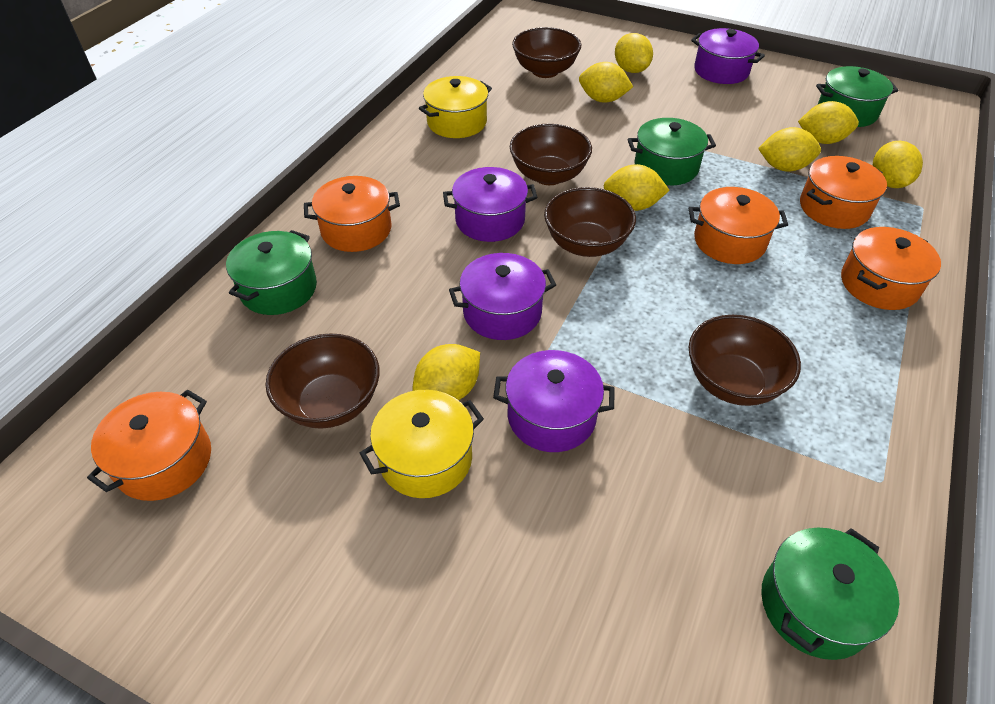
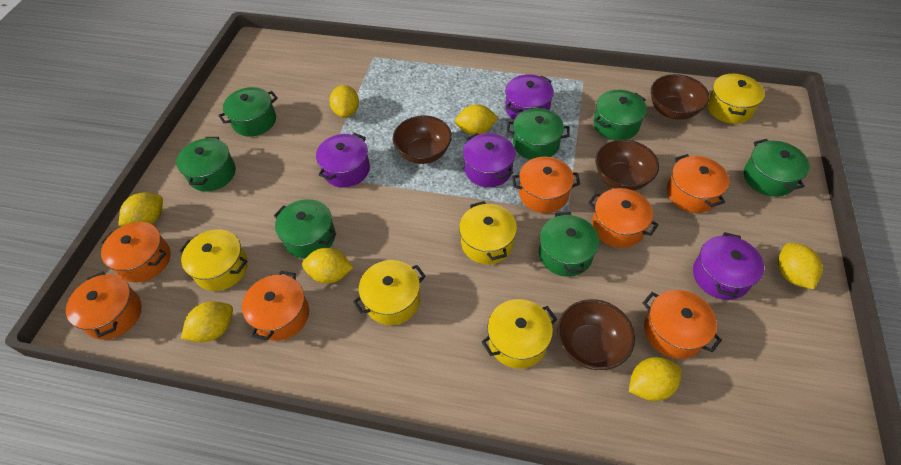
brown bowl: 5 -> 4
green pot: 4 -> 7
orange pot: 5 -> 7
yellow pot: 2 -> 5

